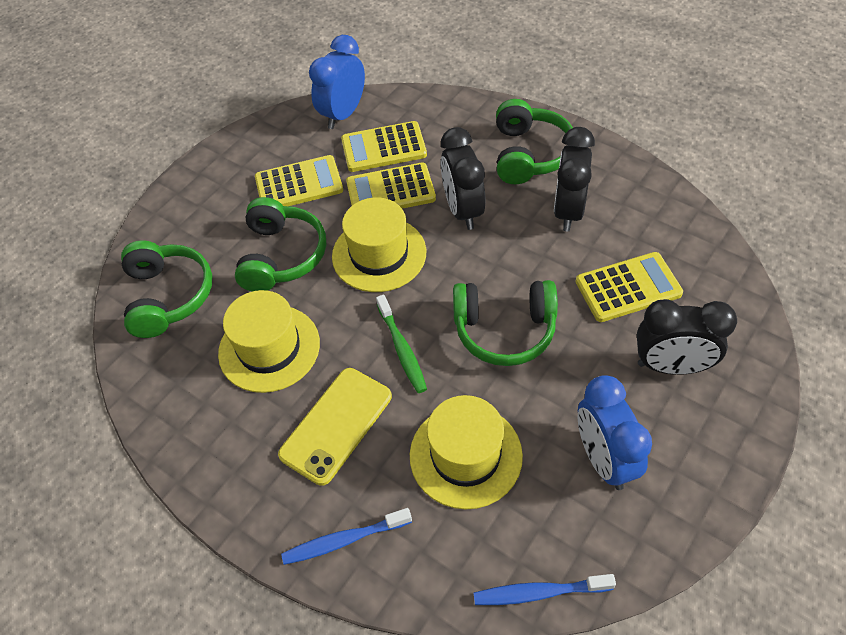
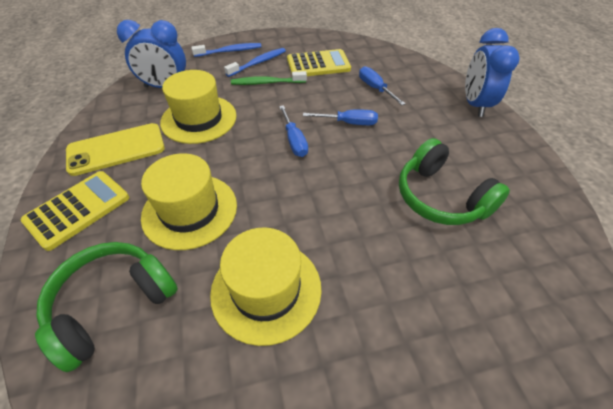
black clock: 3 -> 0
blue screwdriver: 0 -> 3
green headphones: 4 -> 2
yellow calculator: 4 -> 2

